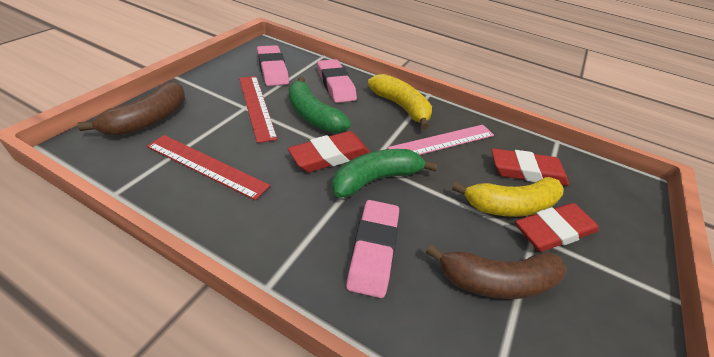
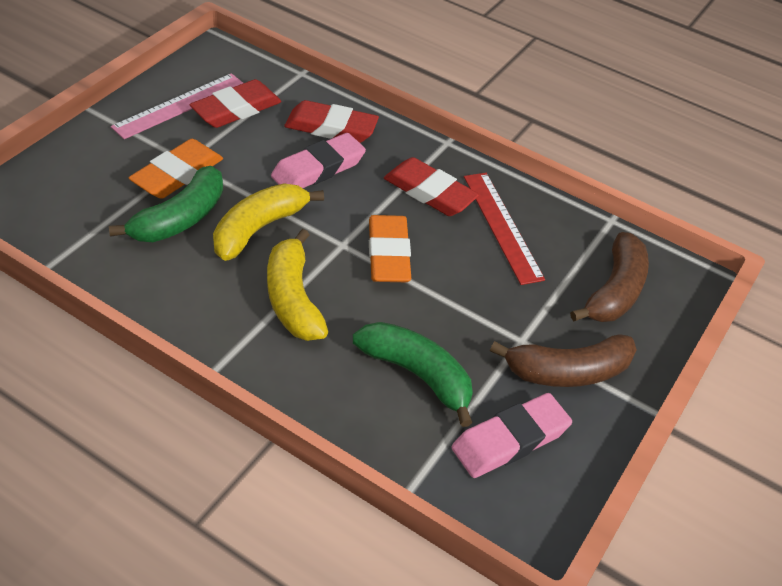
orange eraser: 0 -> 2
pink eraser: 3 -> 2
red ruler: 2 -> 1

